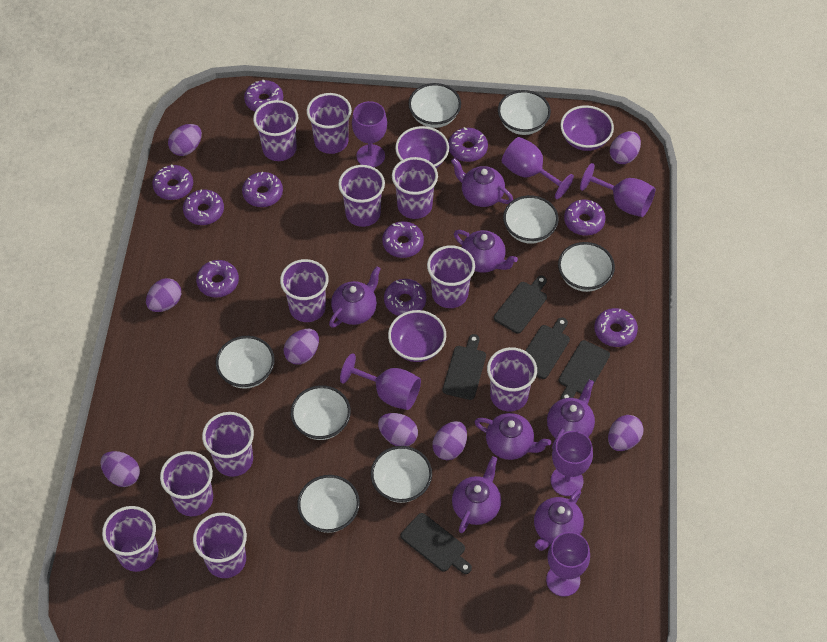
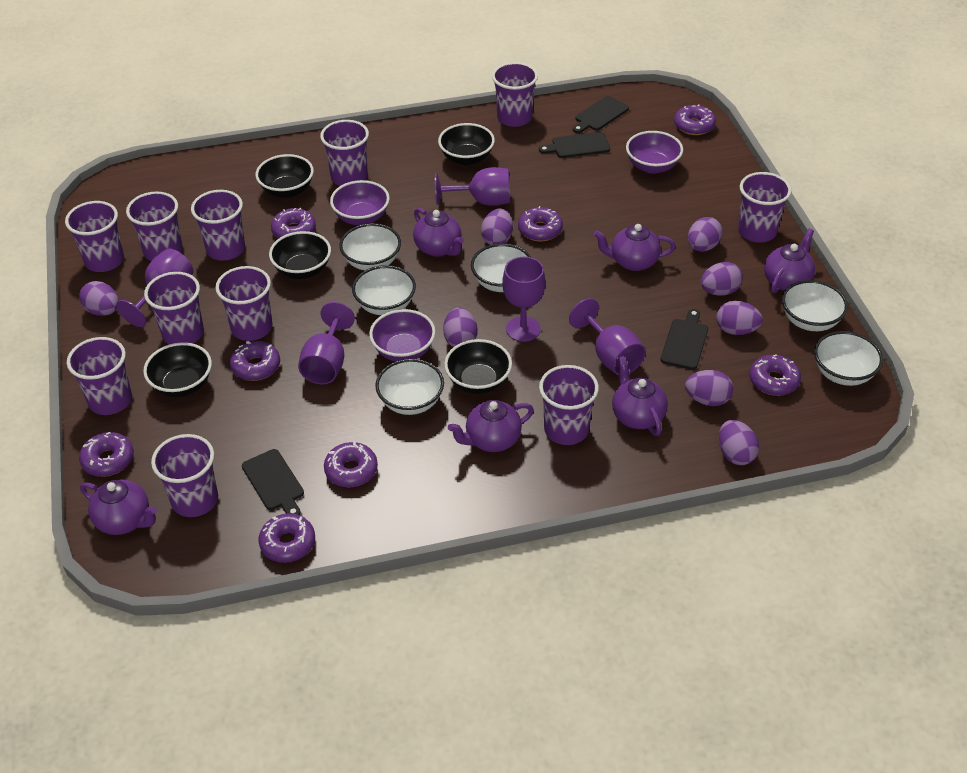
black bowl: 0 -> 5
black cutting board: 5 -> 4
purple donut: 10 -> 8
purple goblet: 6 -> 5
purple teapot: 7 -> 6
white bowl: 8 -> 6

